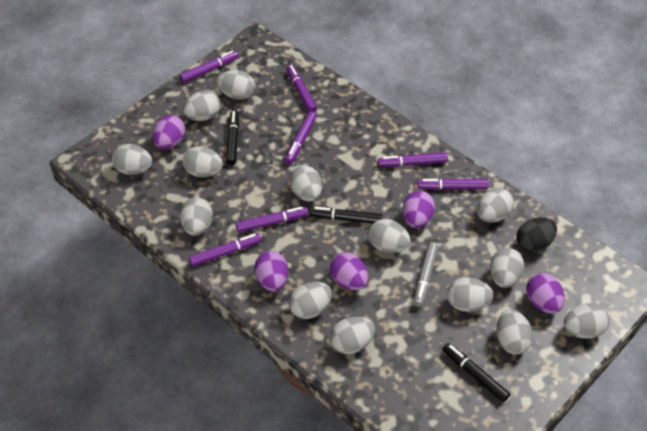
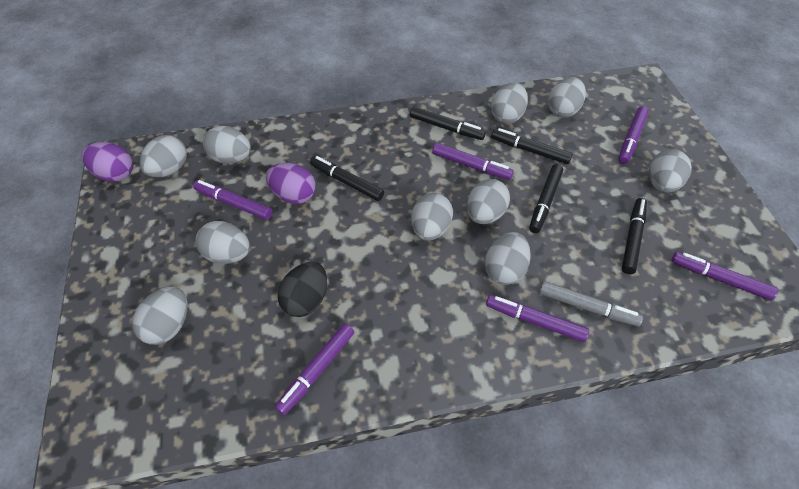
black marker: 3 -> 5
grey egg: 14 -> 10
purple egg: 5 -> 2
purple marker: 7 -> 6

